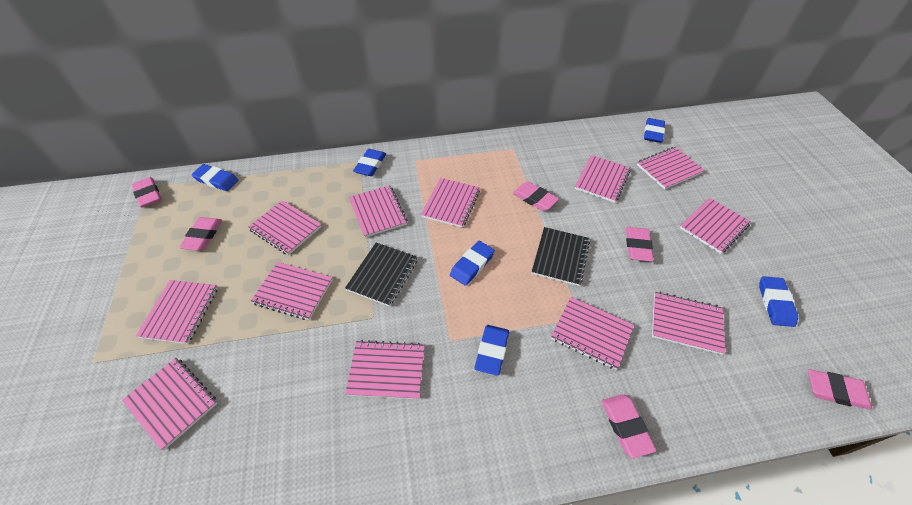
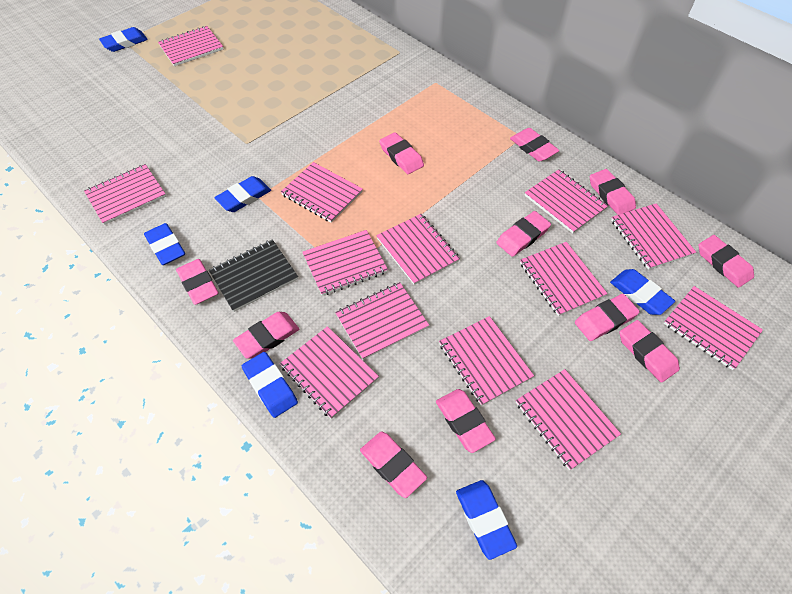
black notebook: 2 -> 1
pink eraser: 6 -> 11
pink notebook: 12 -> 13

